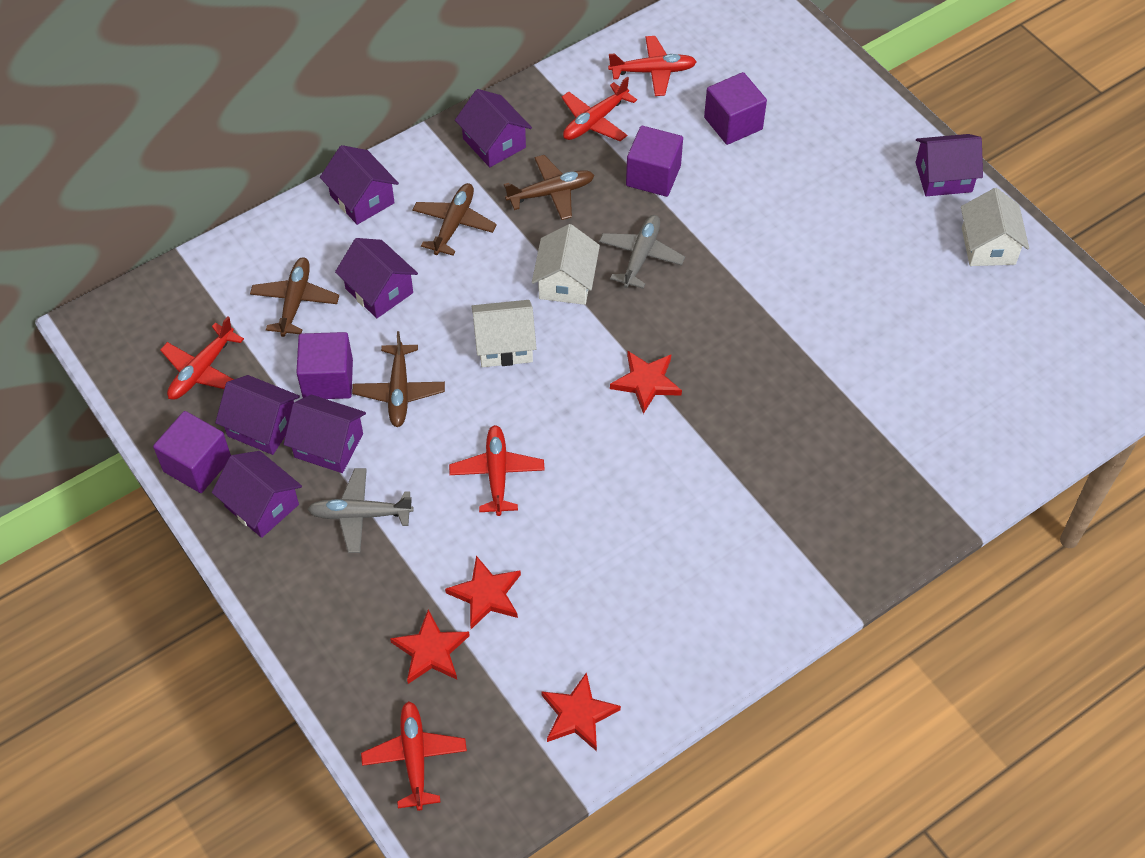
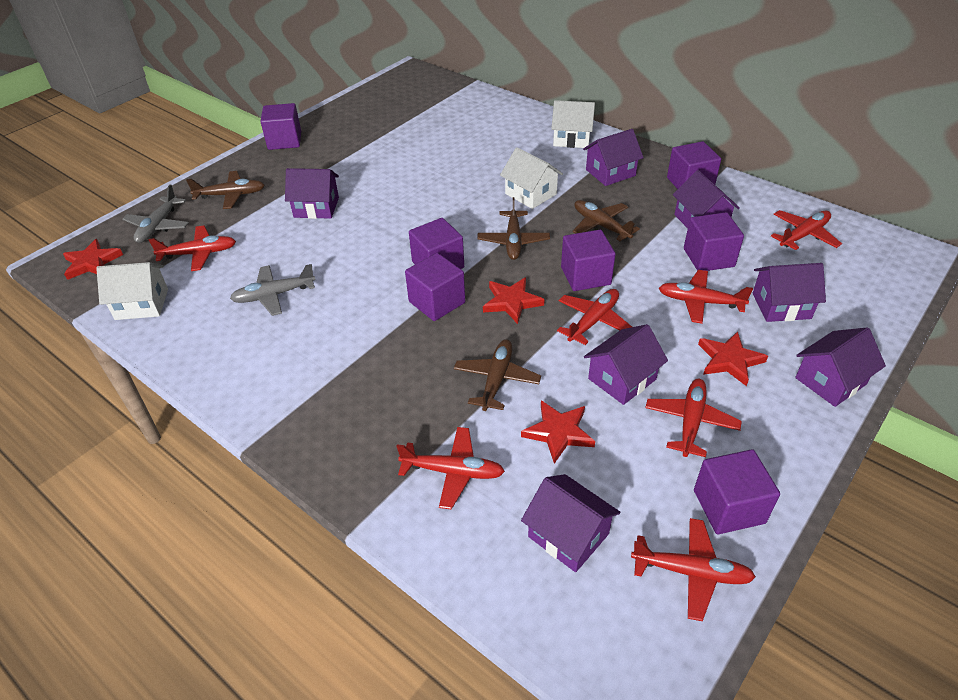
purple cube: 4 -> 7
red plane: 5 -> 7

